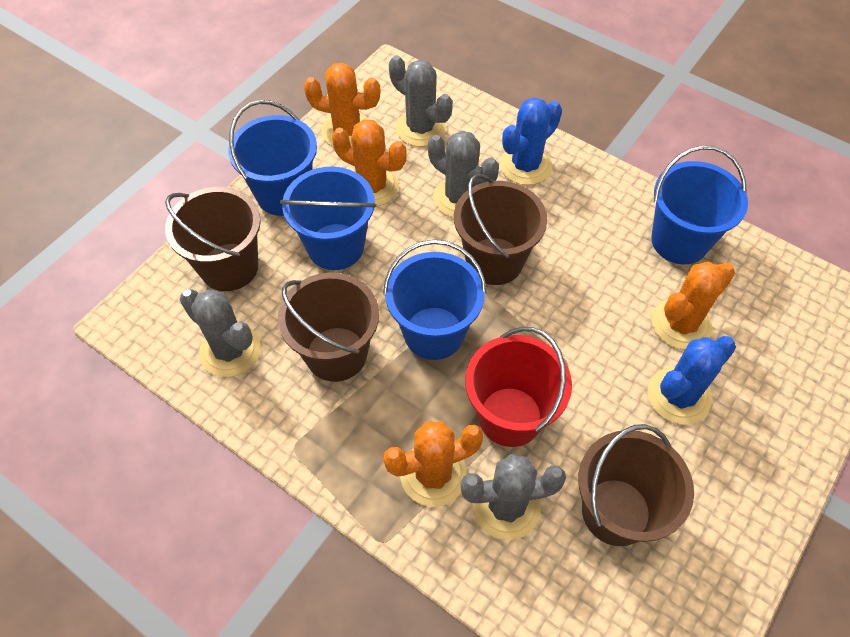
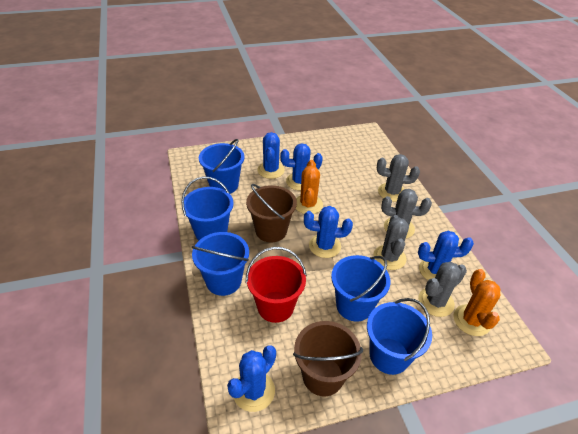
blue bucket: 4 -> 5
blue cactus: 2 -> 5
brown bucket: 4 -> 2
orange cactus: 4 -> 2

